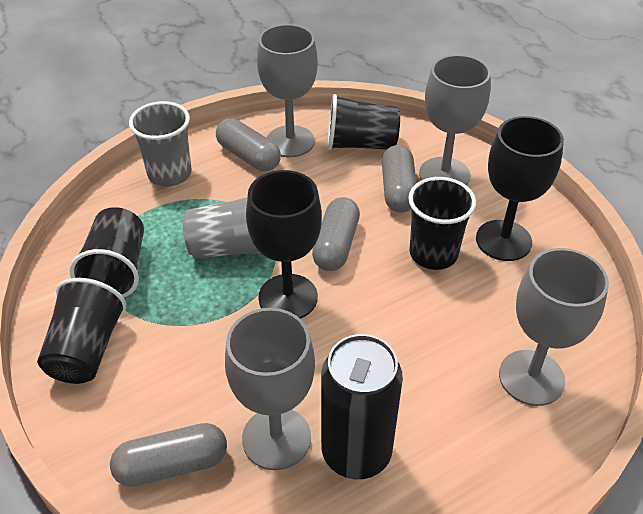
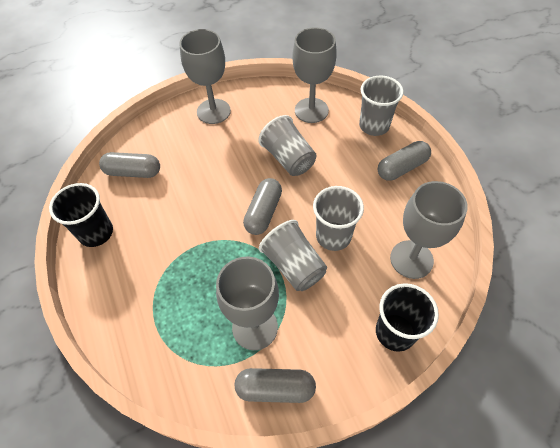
black can: 1 -> 0
black cup: 4 -> 2
black goblet: 2 -> 0
grey cup: 2 -> 4

